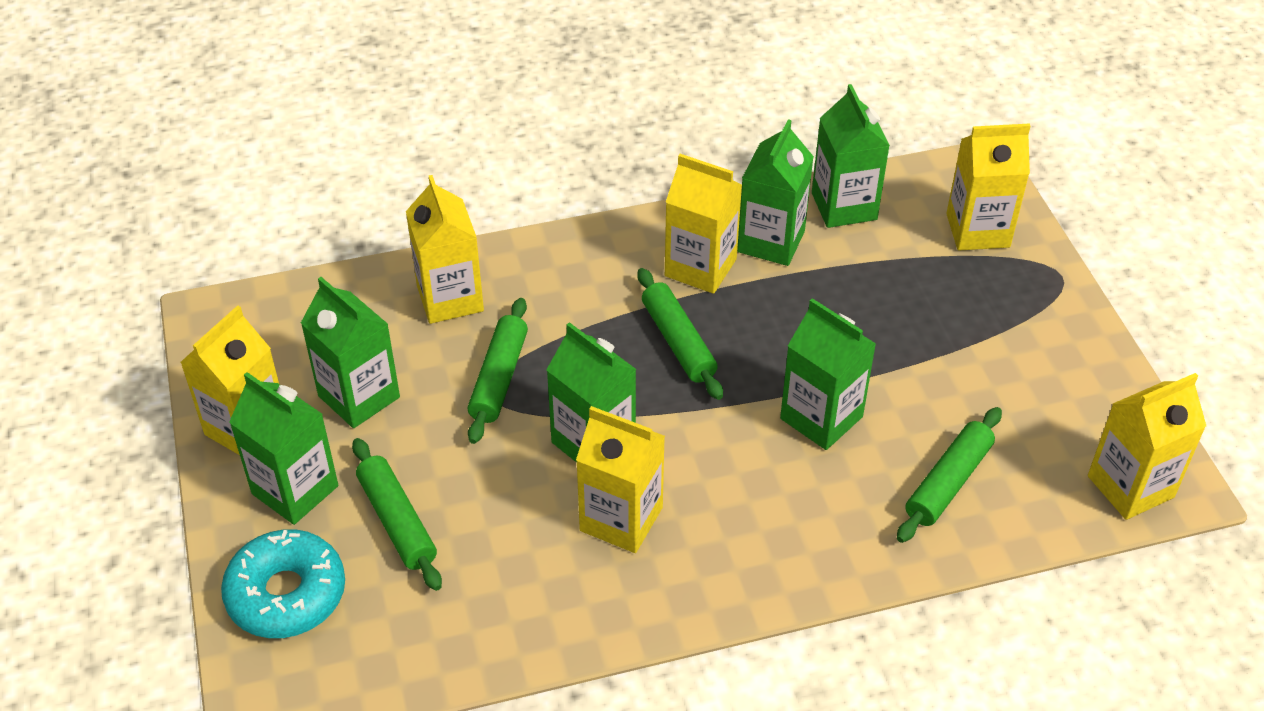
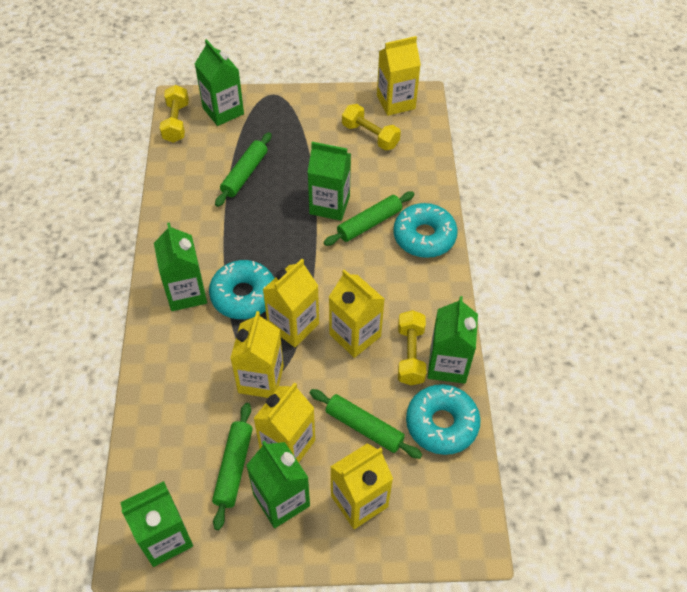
turquoise donut: 1 -> 3
yellow dumbbell: 0 -> 3

